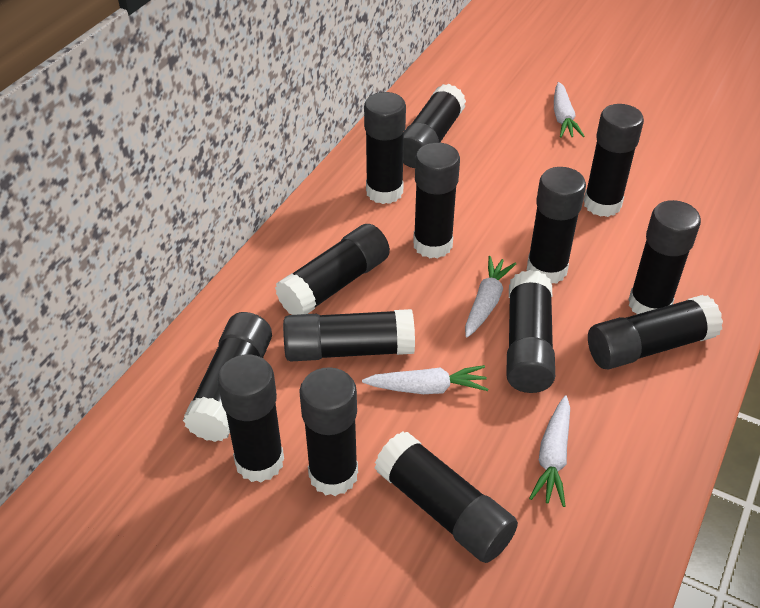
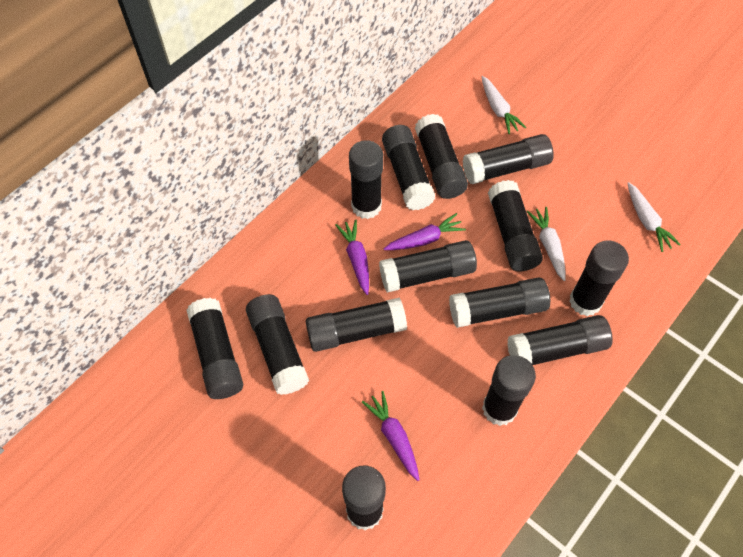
purple carrot: 0 -> 3
white carrot: 4 -> 3

